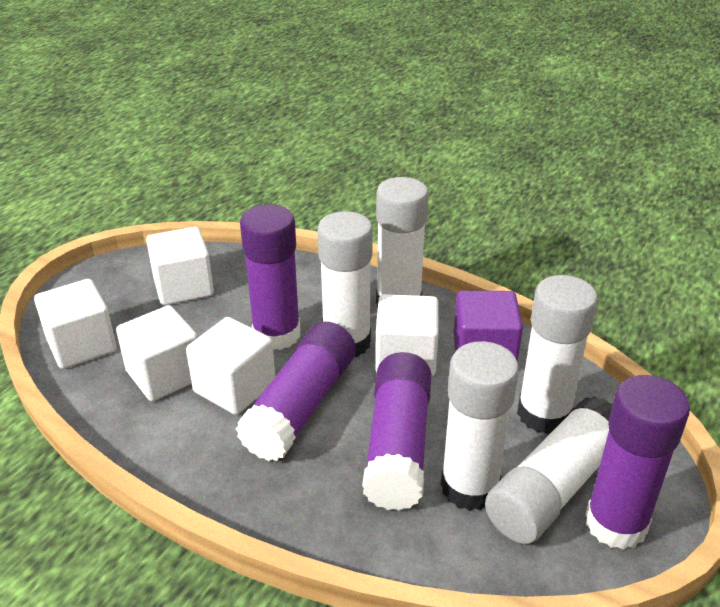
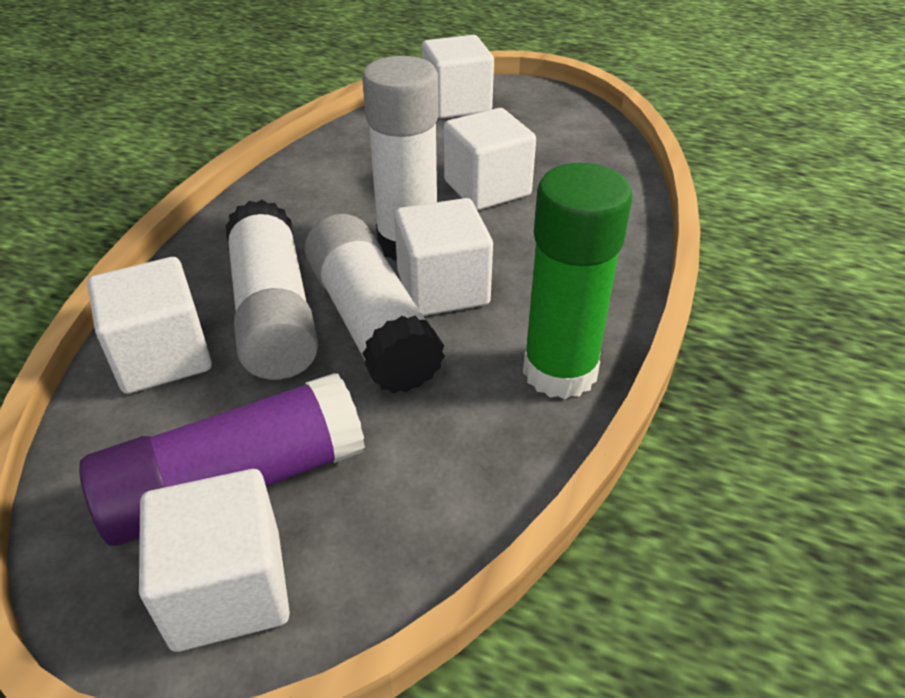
green glue stick: 0 -> 1
purple cube: 1 -> 0
purple glue stick: 4 -> 1
white glue stick: 5 -> 3

